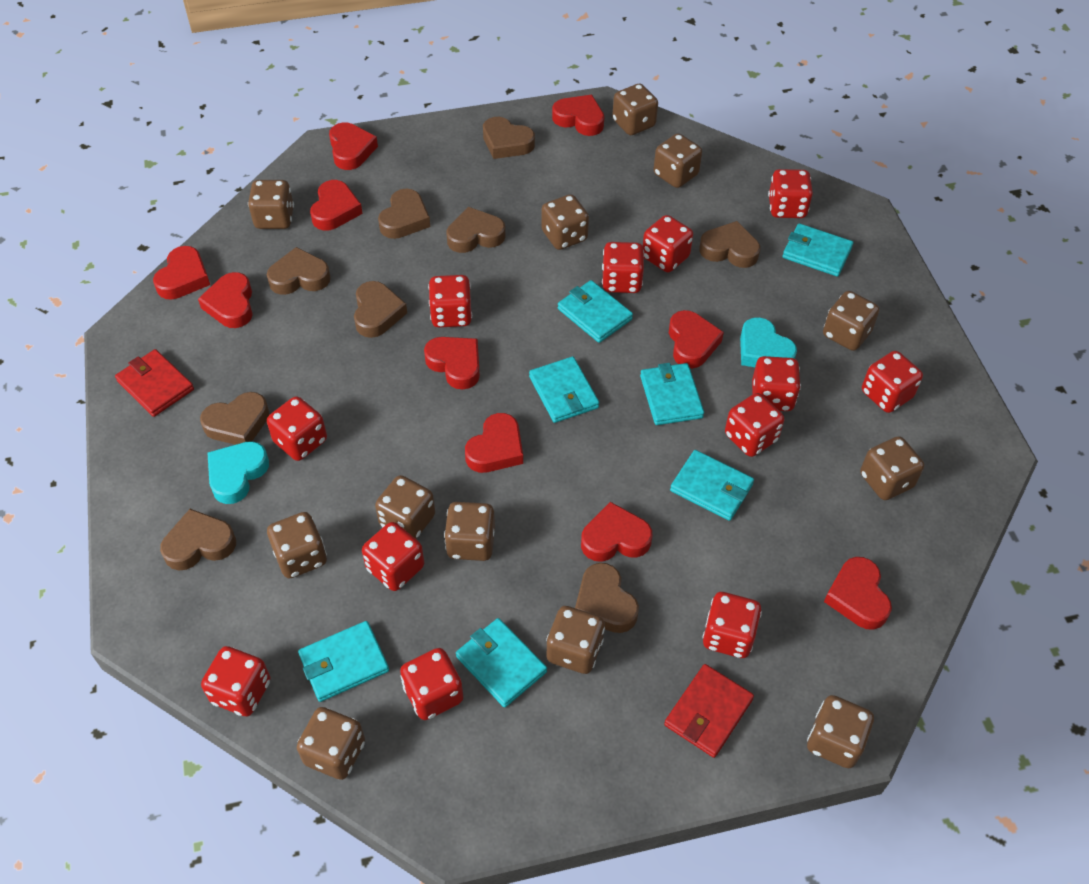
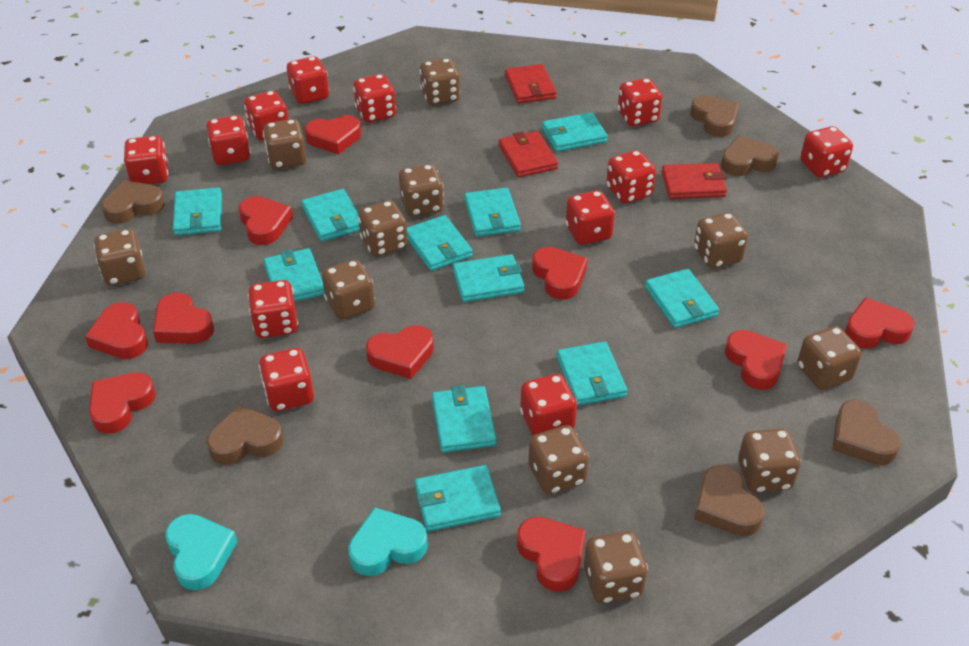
brown dice: 12 -> 11
brown heart: 9 -> 6
red wallet: 2 -> 3
turquoise wallet: 7 -> 11

